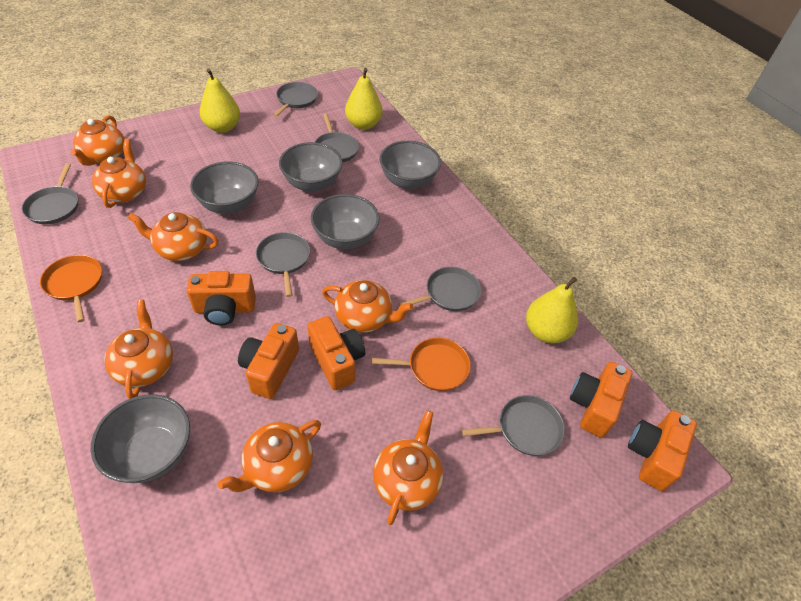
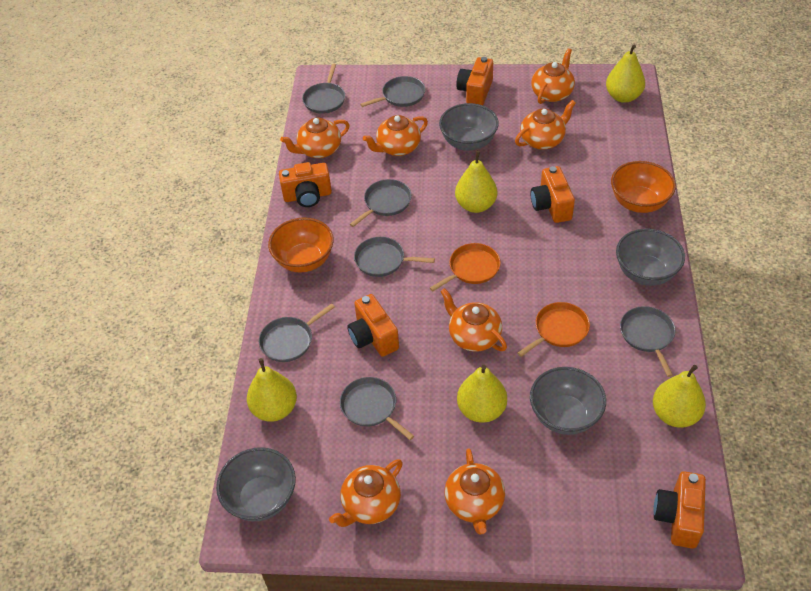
grey bowl: 5 -> 4
grey pan: 6 -> 7
orange bowl: 0 -> 2
yellow pear: 3 -> 5

